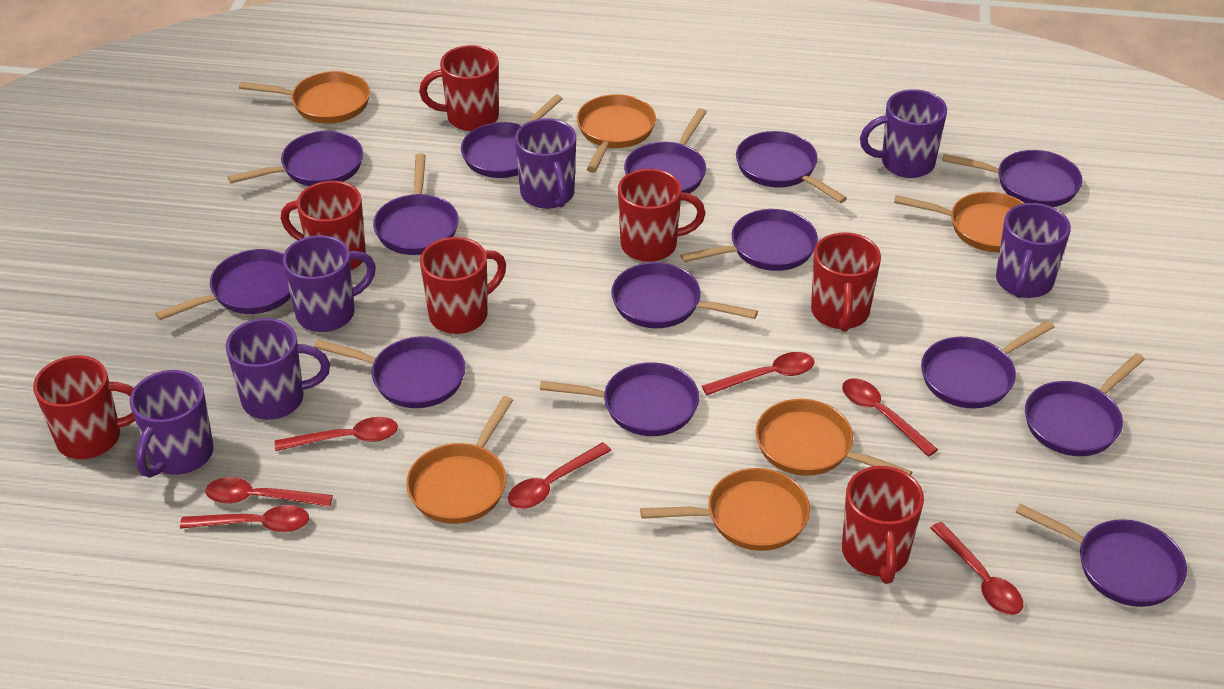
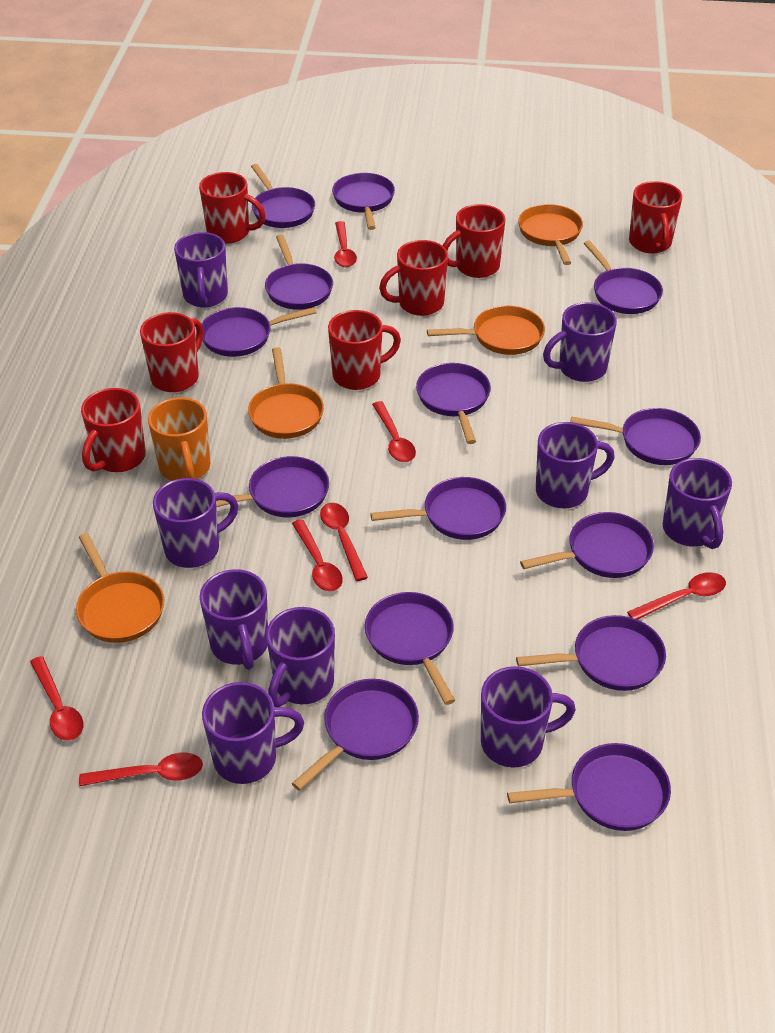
orange mug: 0 -> 1
orange pan: 6 -> 4
purple mug: 6 -> 9

